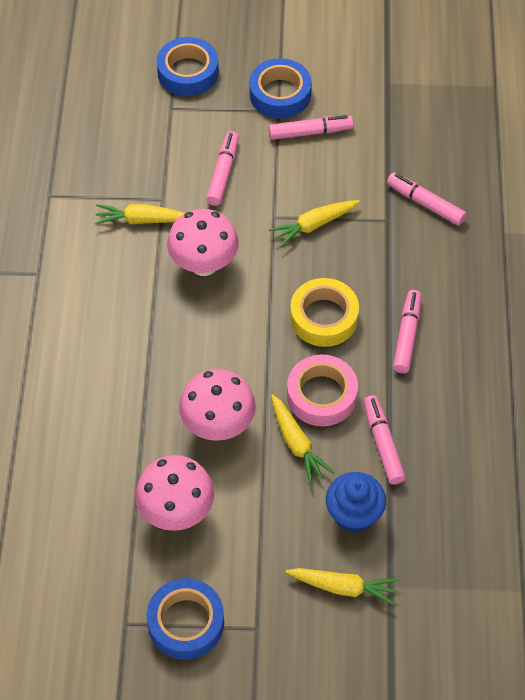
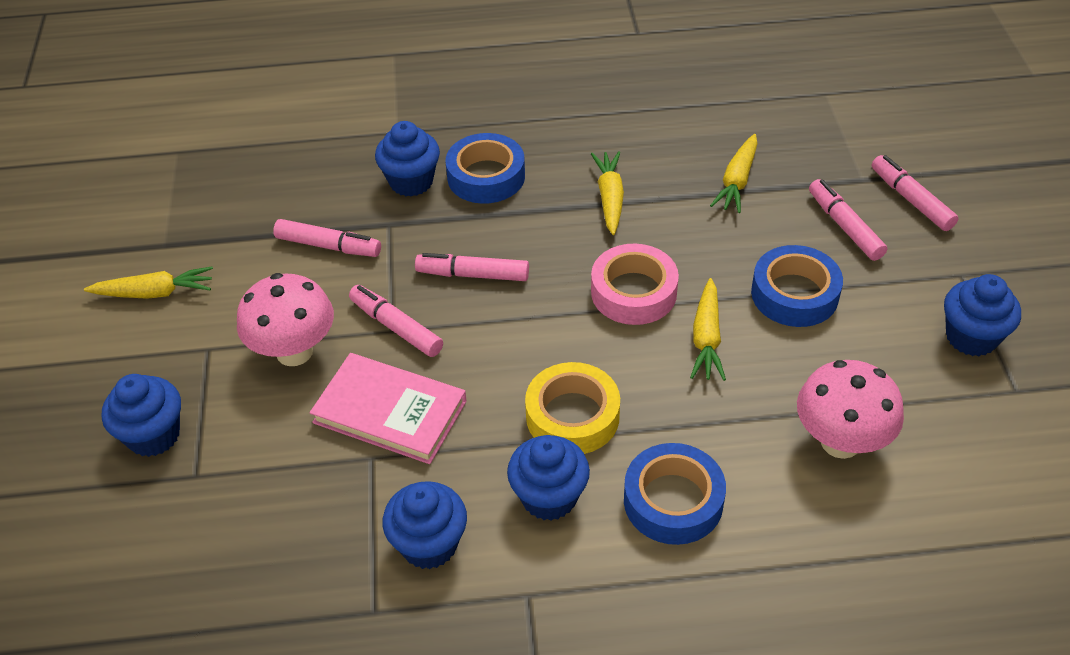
blue cupcake: 1 -> 5
pink book: 0 -> 1
pink mushroom: 3 -> 2

